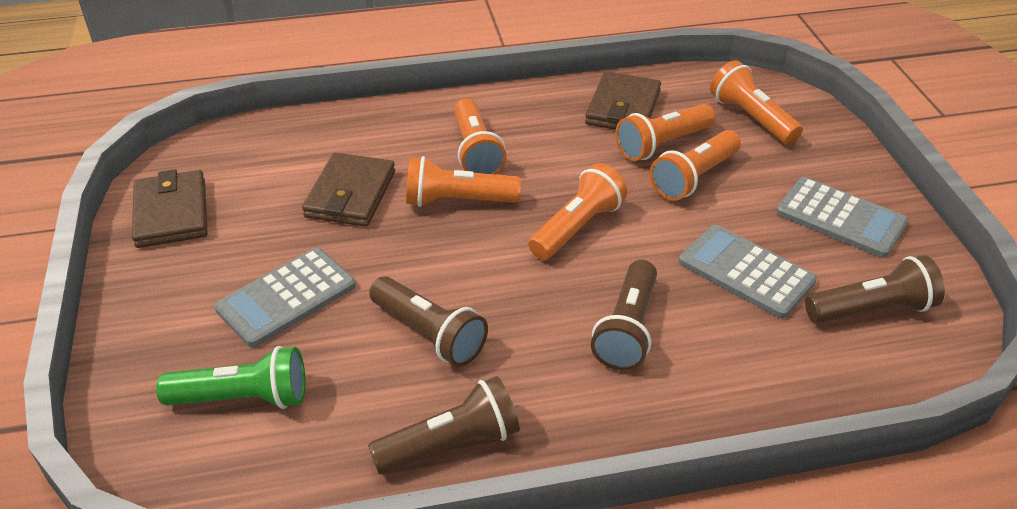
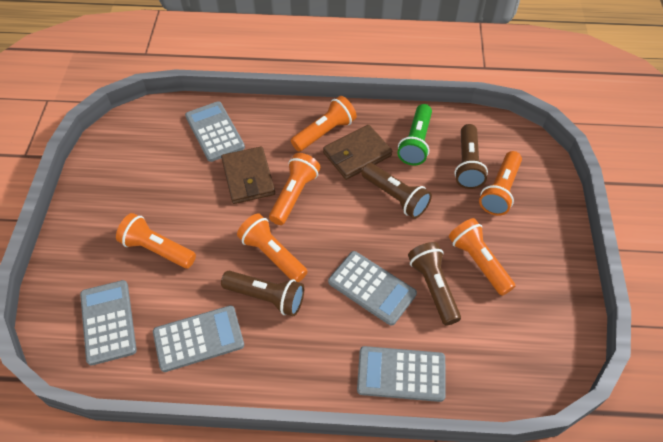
brown wallet: 3 -> 2
grey calculator: 3 -> 5

